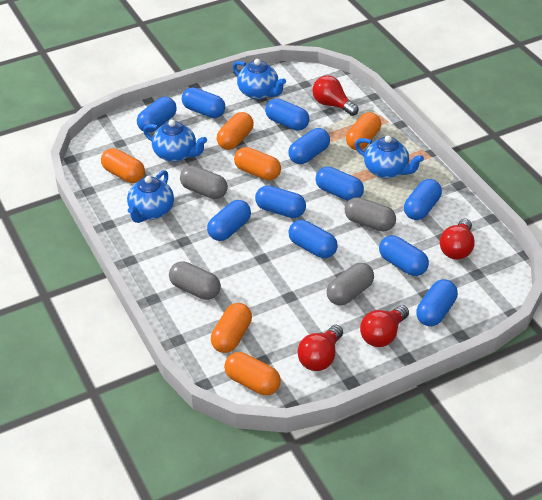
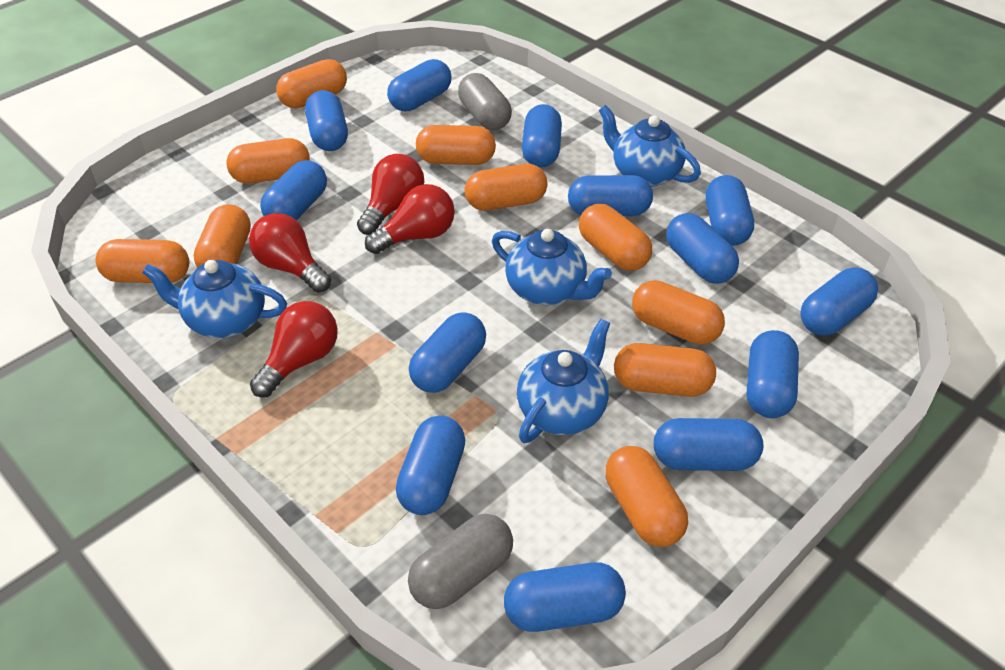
blue capsule: 11 -> 13
grey capsule: 4 -> 2
orange capsule: 6 -> 10

